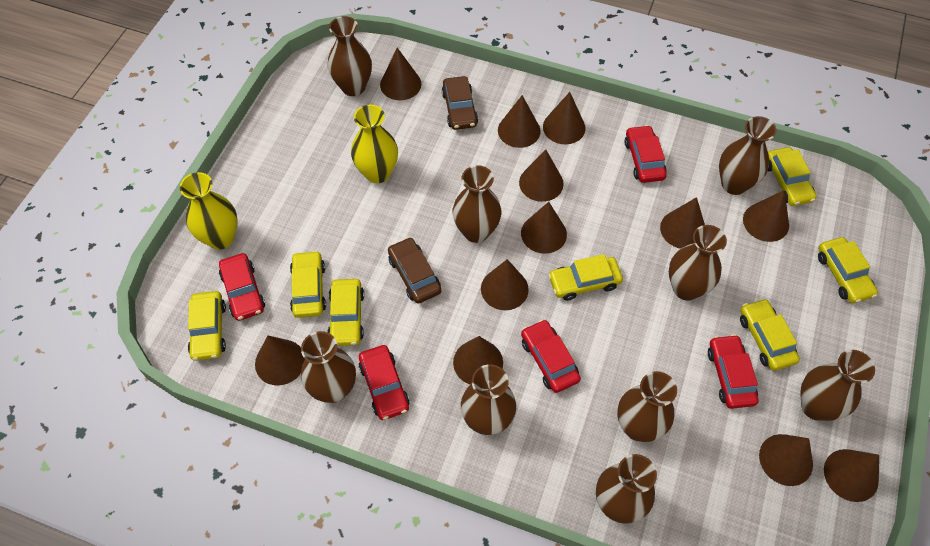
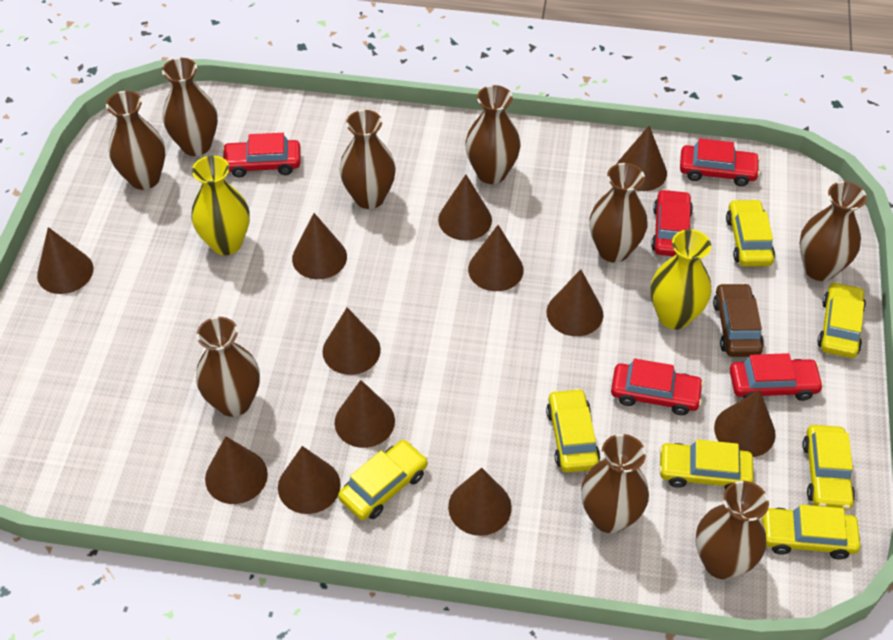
brown car: 2 -> 1

